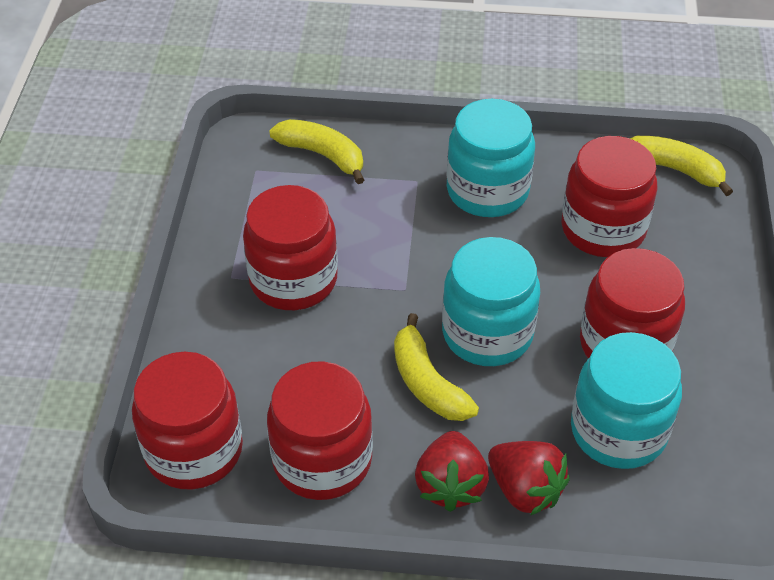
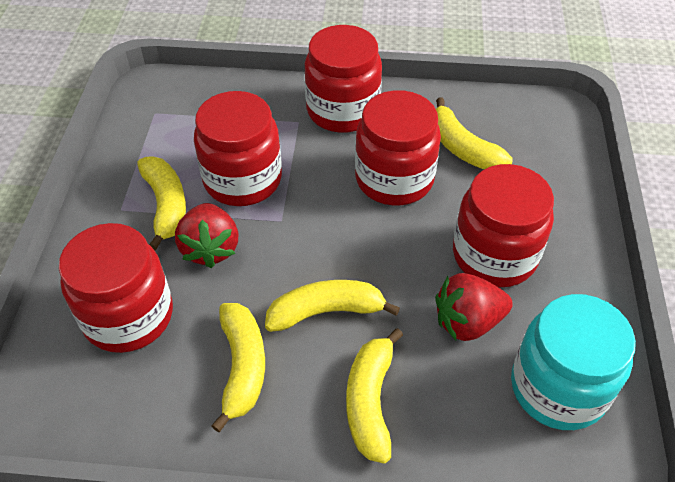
turquoise jar: 3 -> 1
yellow banana: 3 -> 5

